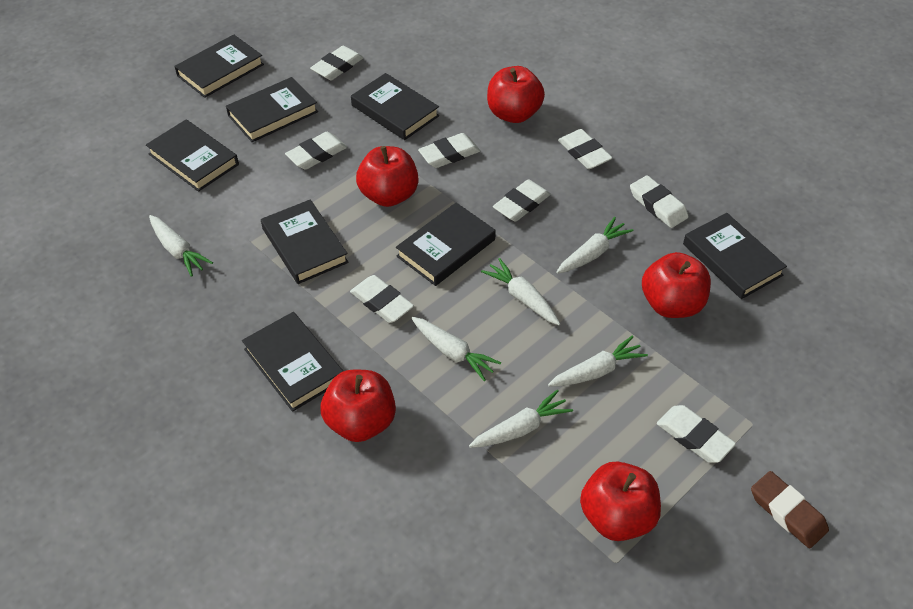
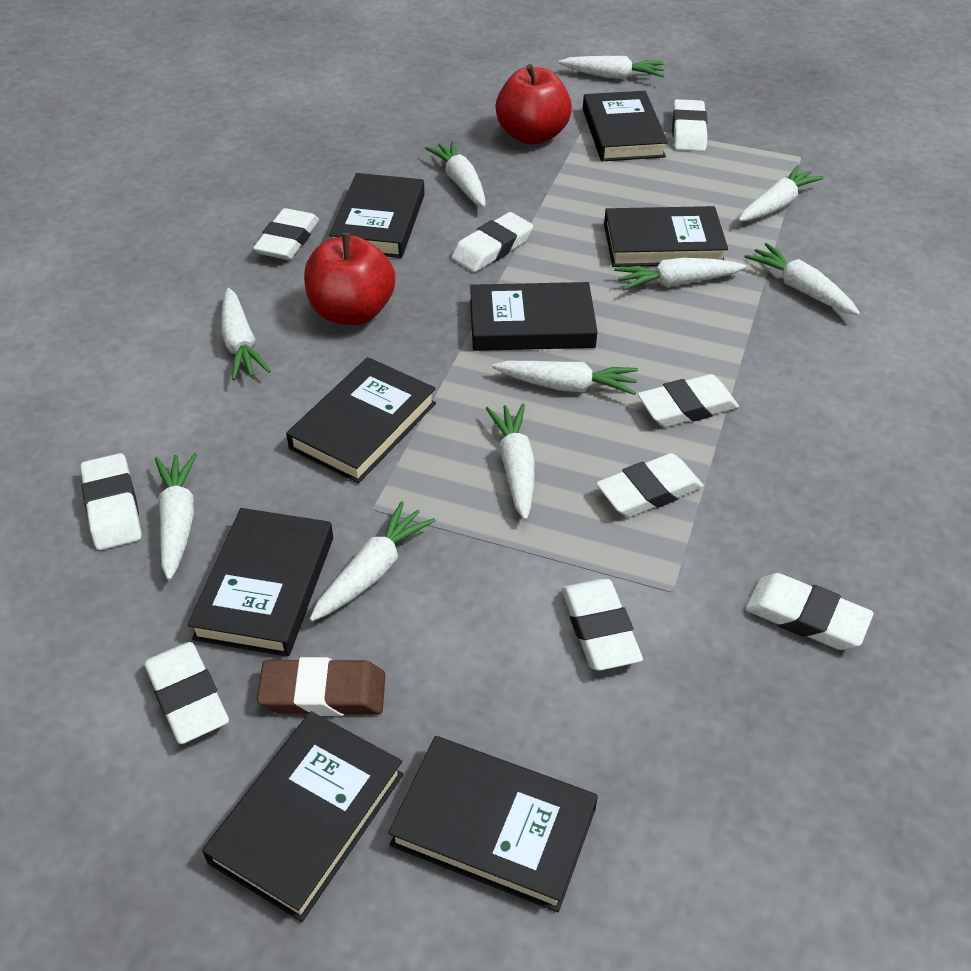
red apple: 5 -> 2
white carrot: 6 -> 10
white eraser: 8 -> 9

